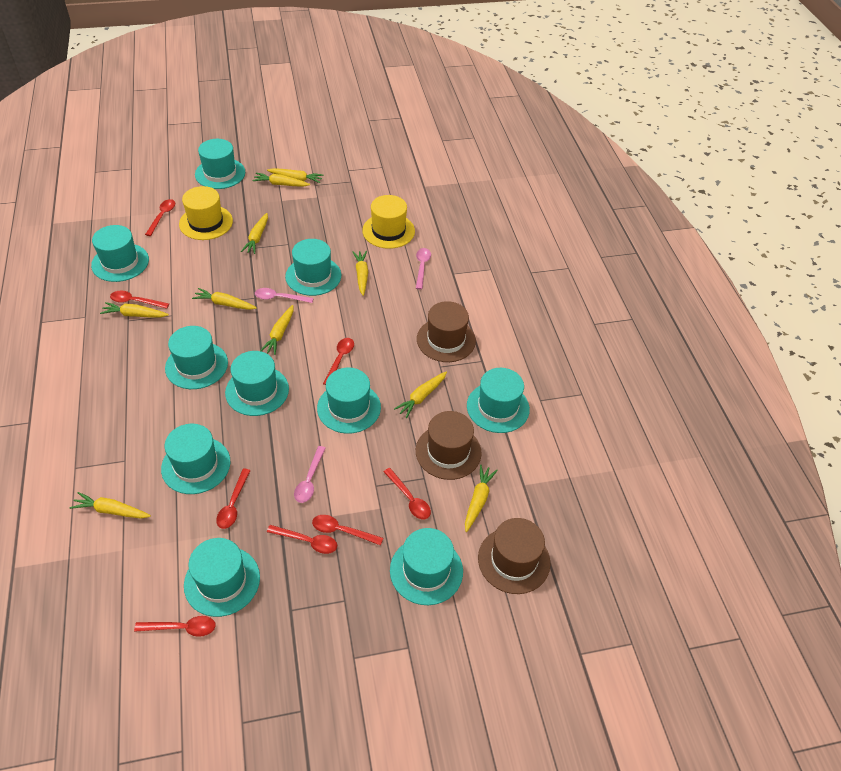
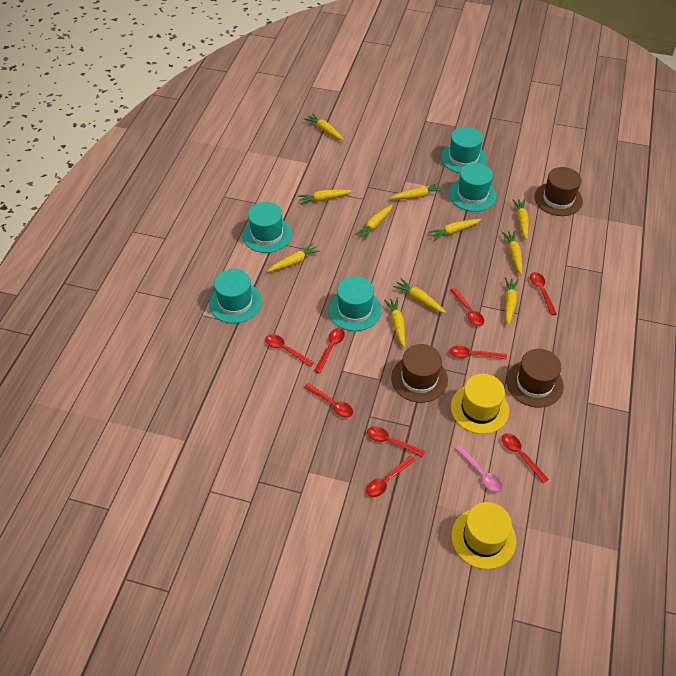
pink spoon: 3 -> 1
red spoon: 8 -> 9
turquoise hat: 10 -> 5
yellow carrot: 10 -> 11

